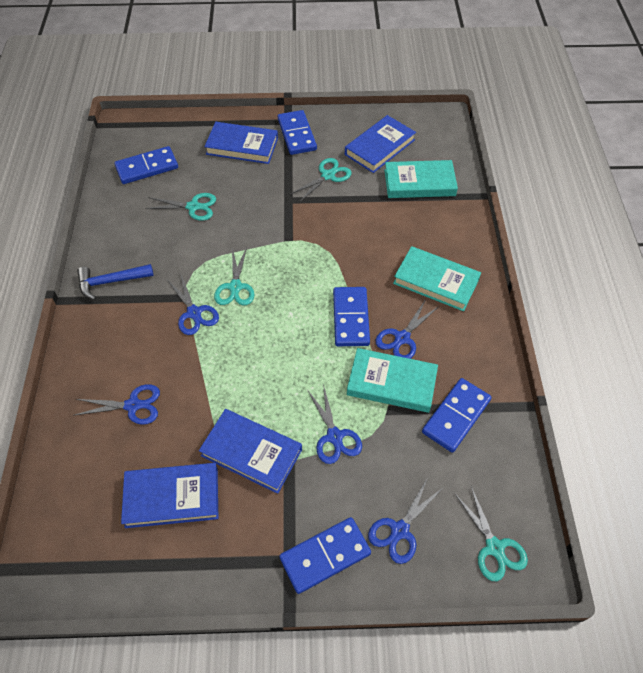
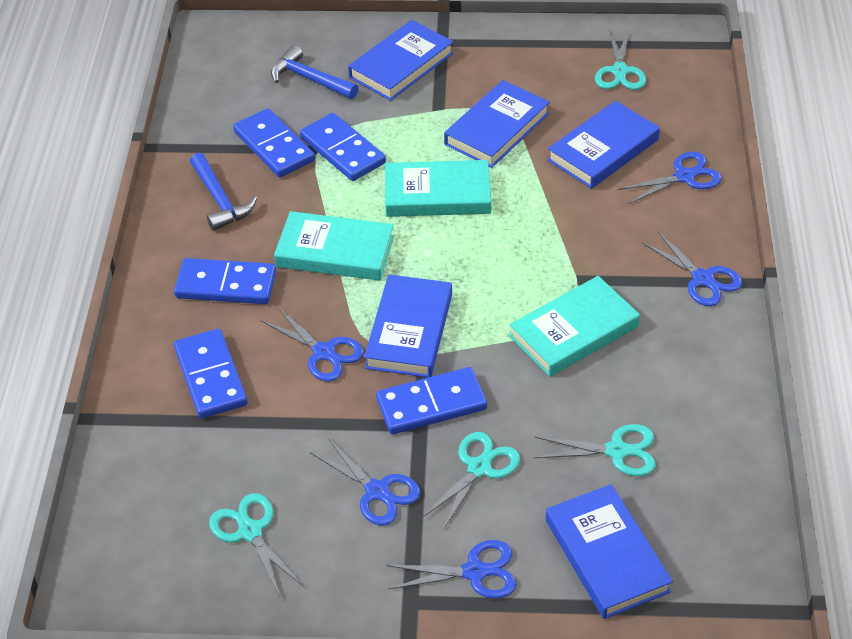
blue book: 4 -> 5
blue hammer: 1 -> 2

